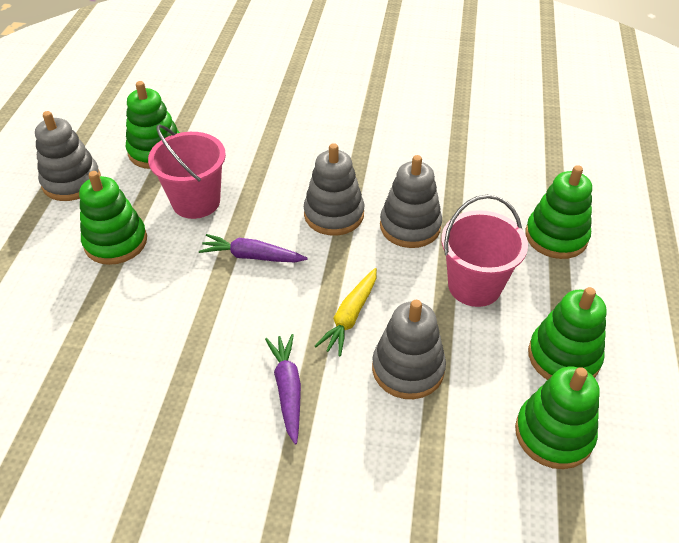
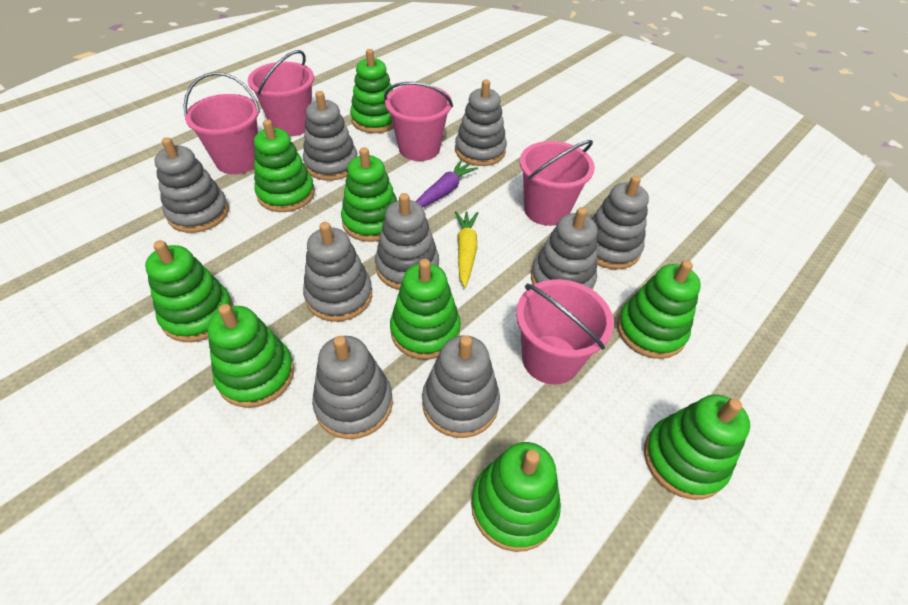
green stacking toy: 5 -> 9
grey stacking toy: 4 -> 9
pink bucket: 2 -> 5
purple carrot: 2 -> 1

